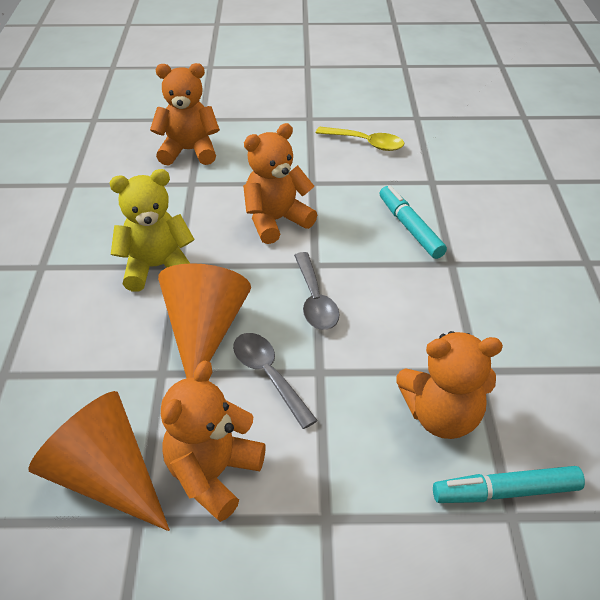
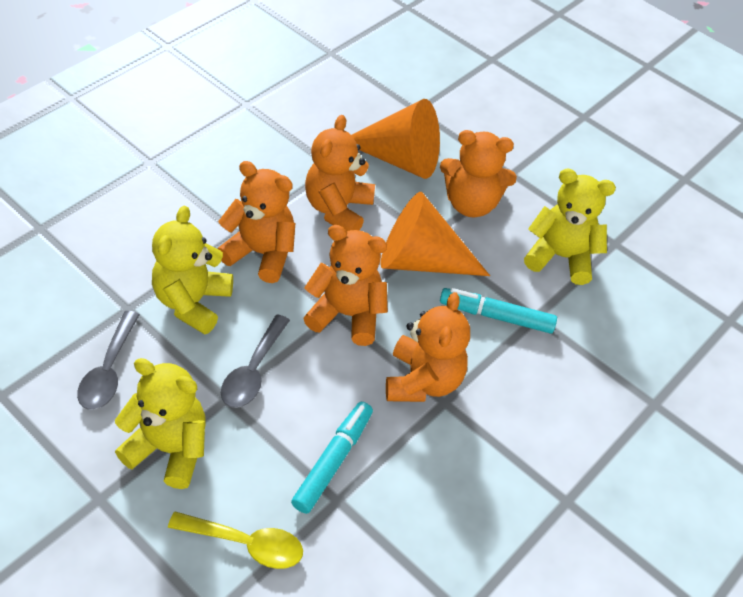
orange teddy bear: 4 -> 5
yellow teddy bear: 1 -> 3

